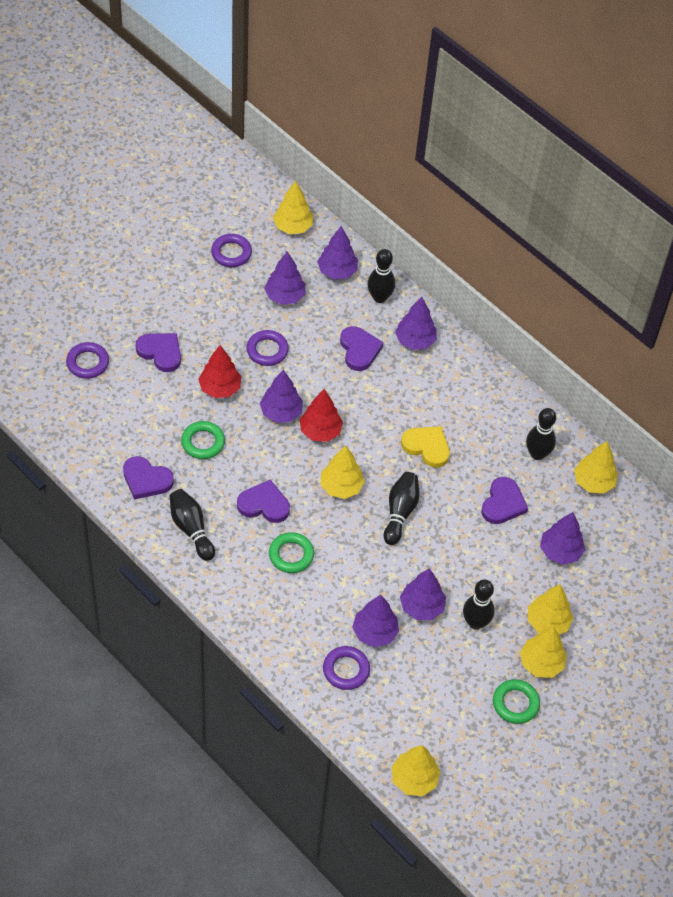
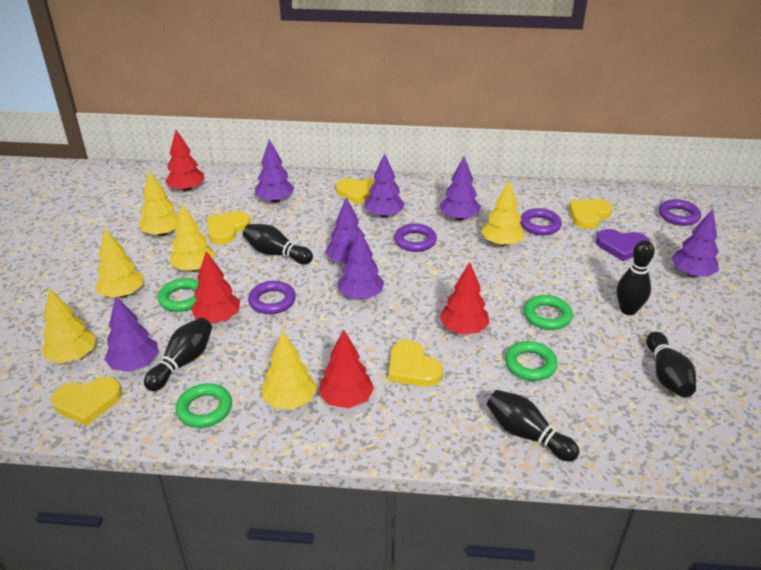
green ring: 3 -> 4
purple heart: 5 -> 1
red tree: 2 -> 4
yellow heart: 1 -> 5

